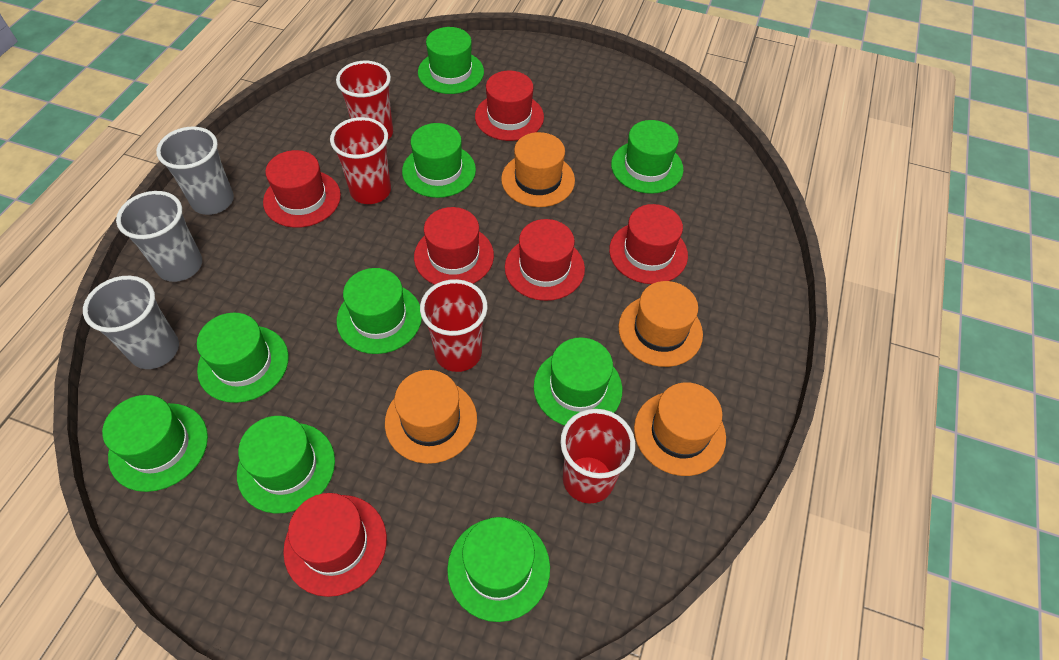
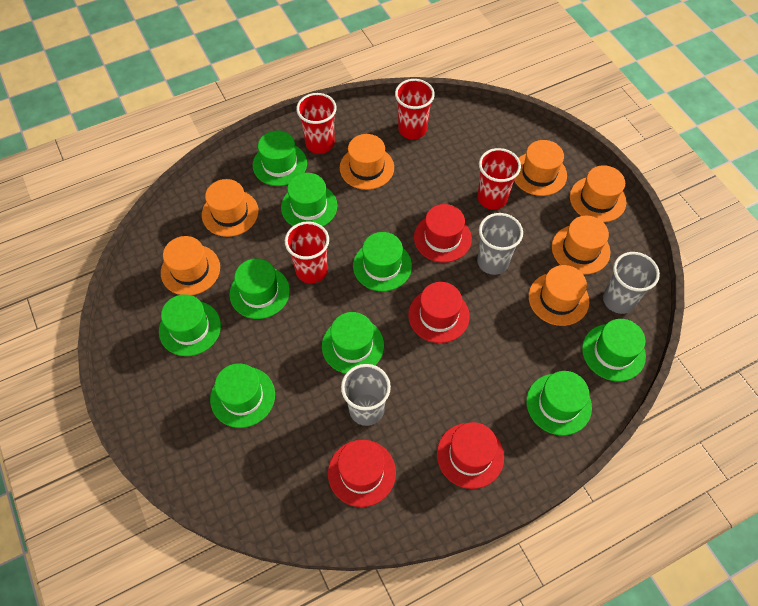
orange hat: 4 -> 7
red hat: 6 -> 4

